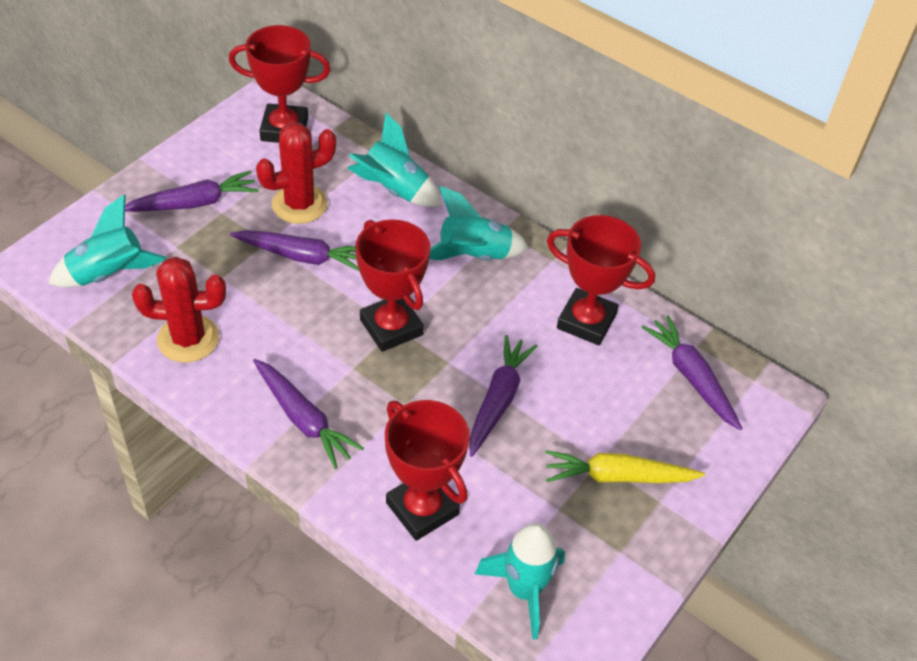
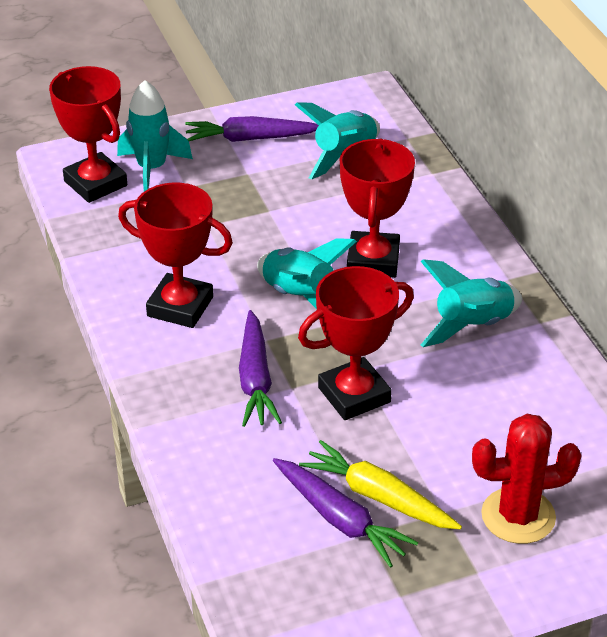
purple carrot: 5 -> 3
red cactus: 2 -> 1

